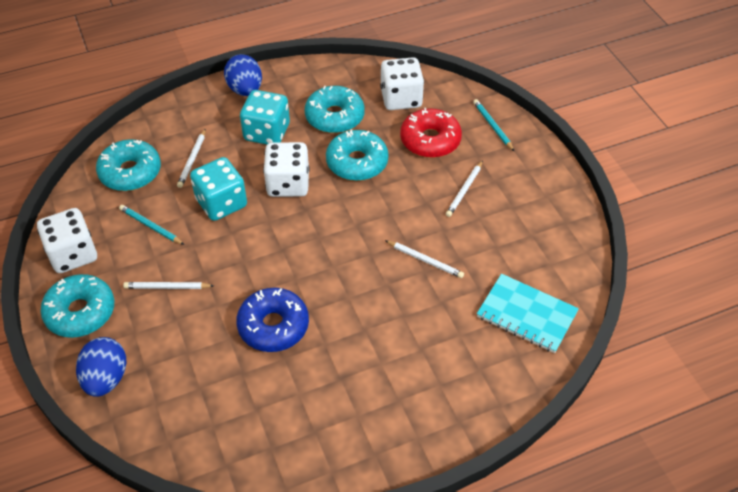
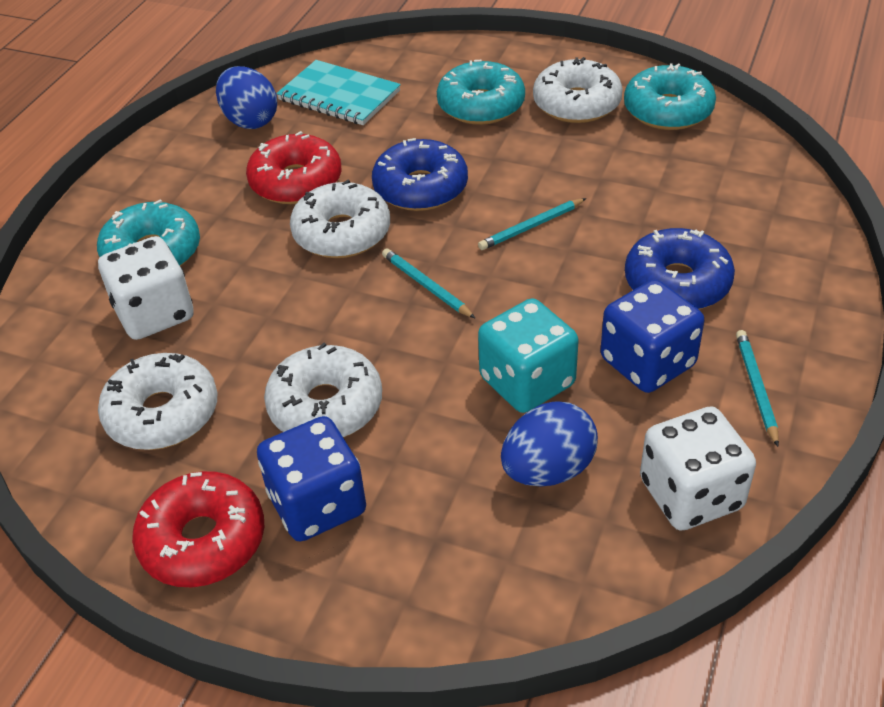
blue dice: 0 -> 2
blue donut: 1 -> 2
red donut: 1 -> 2
turquoise dice: 2 -> 1
turquoise donut: 4 -> 3
turquoise pencil: 2 -> 3
white dice: 3 -> 2
white donut: 0 -> 4
white pencil: 4 -> 0

